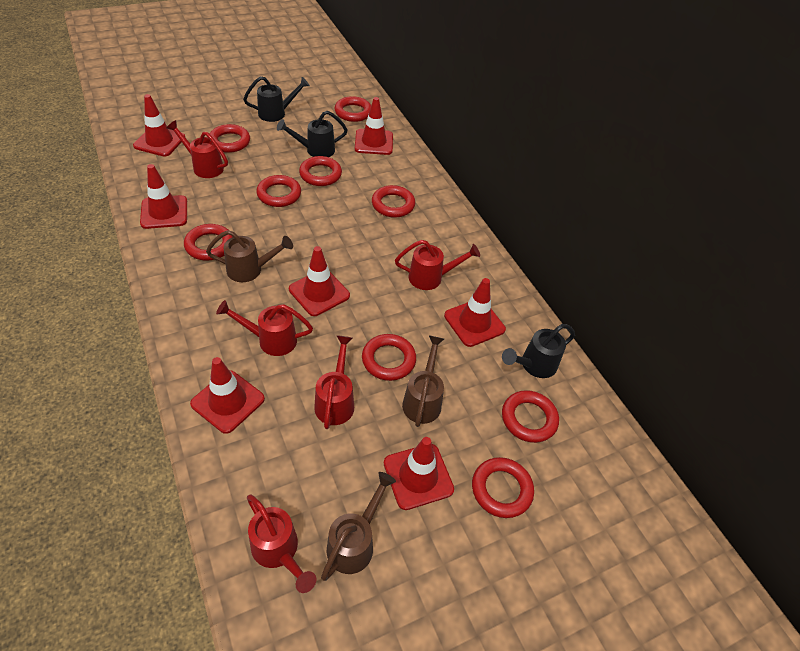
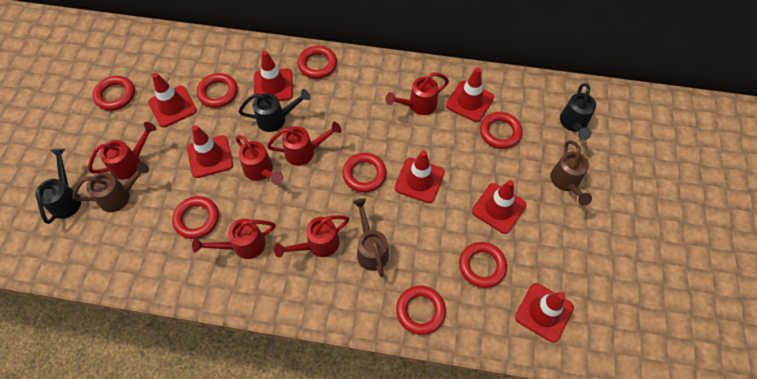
red ring: 9 -> 8
red watering can: 5 -> 6

